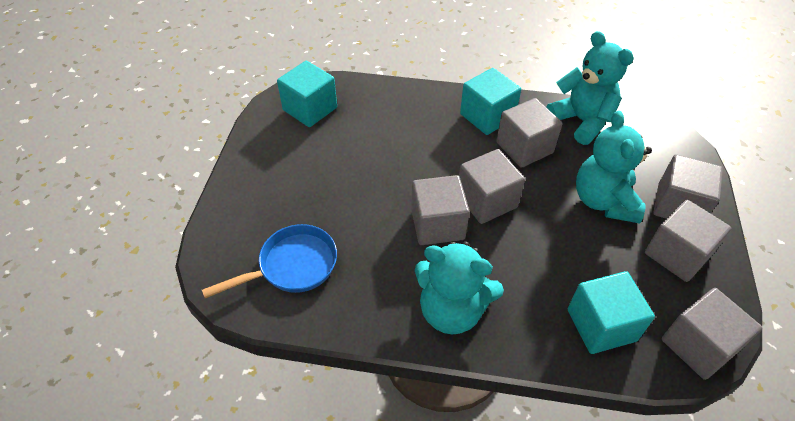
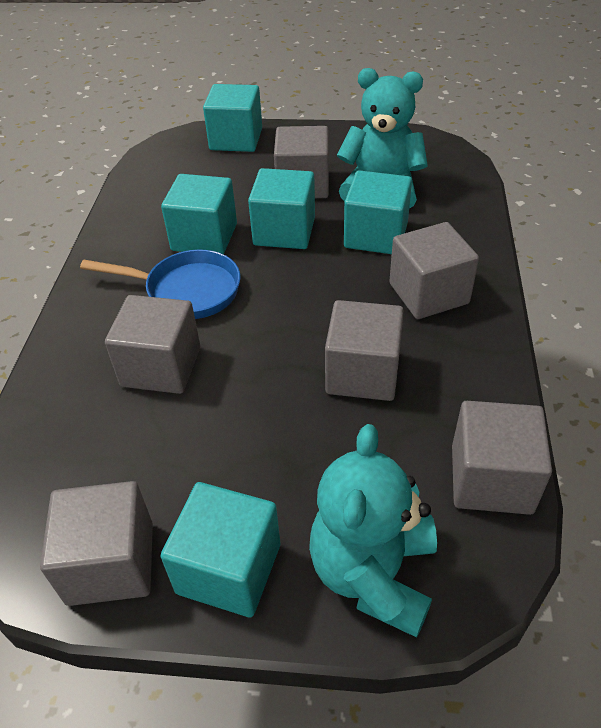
turquoise cube: 3 -> 5
turquoise teddy bear: 3 -> 2

